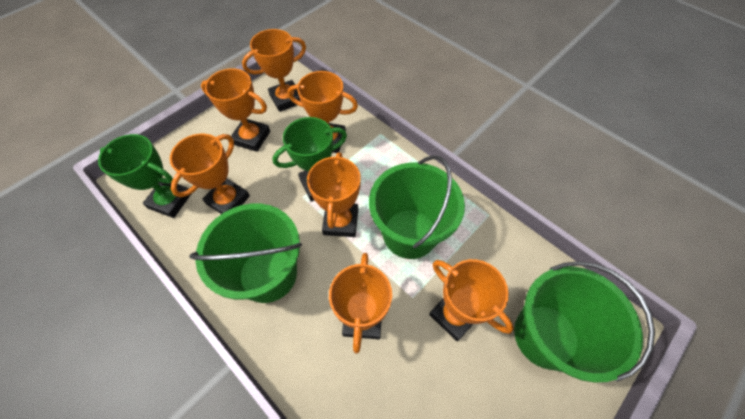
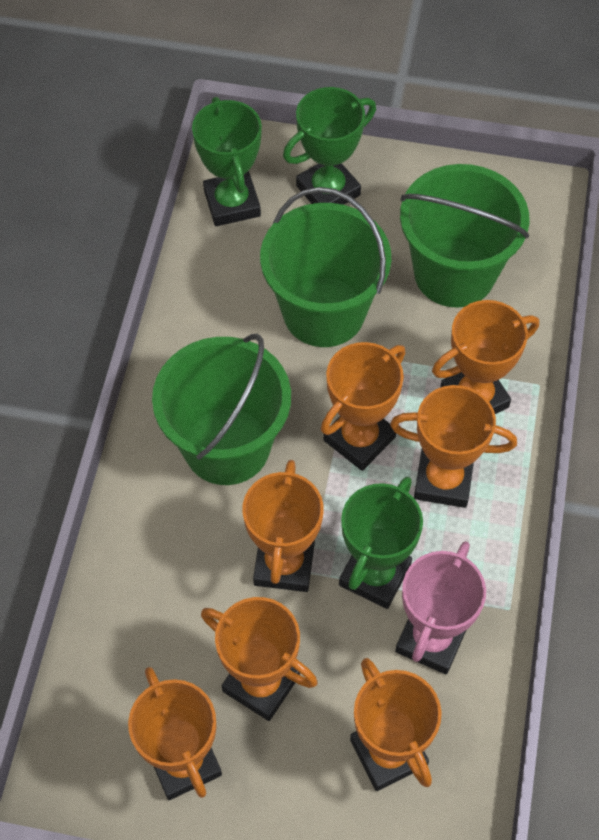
green trophy: 2 -> 3
pink trophy: 0 -> 1

